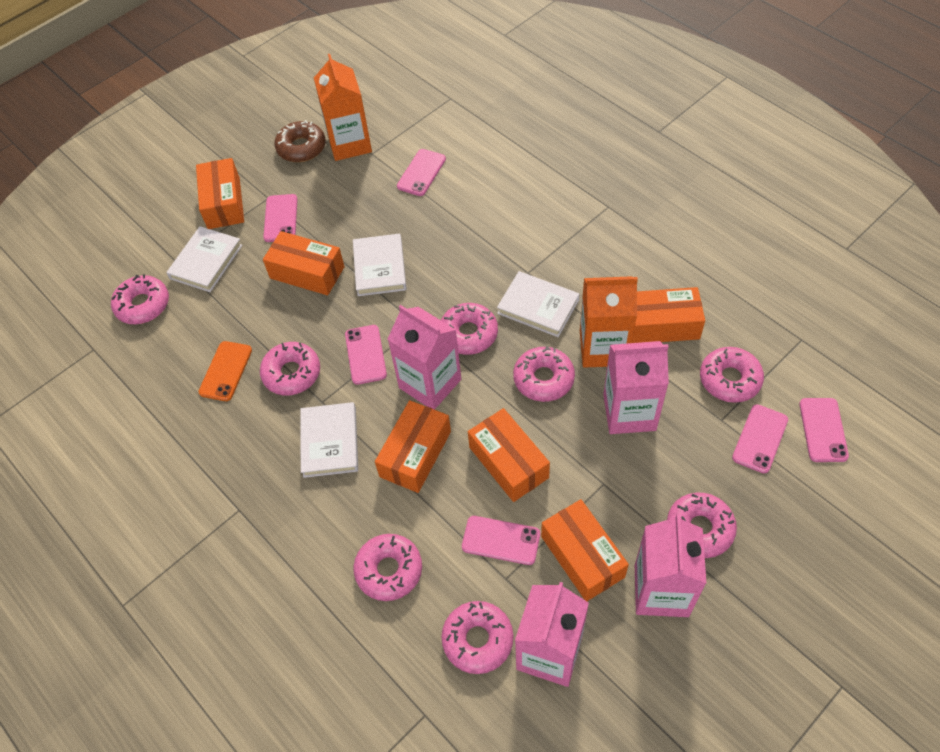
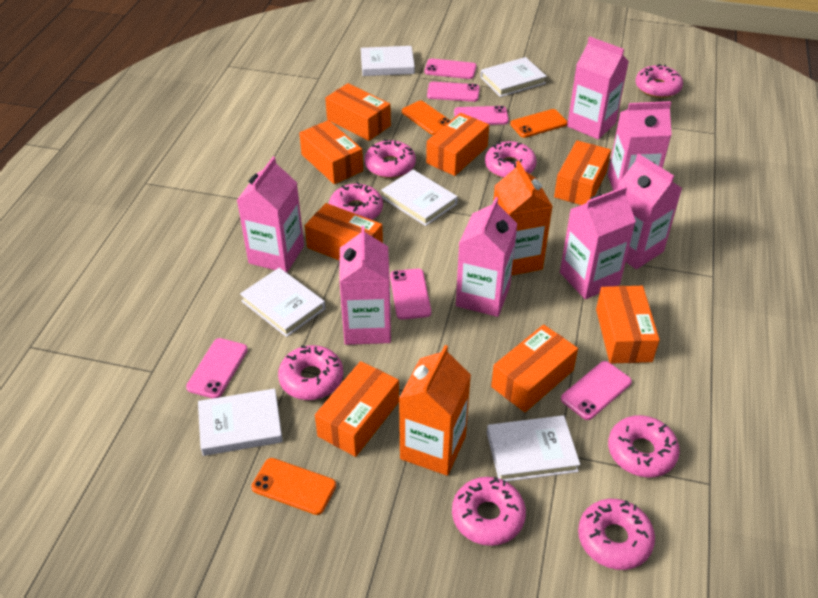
brown donut: 1 -> 0
orange box: 6 -> 8
orange phone: 1 -> 3
pink carton: 4 -> 7
white book: 4 -> 6

